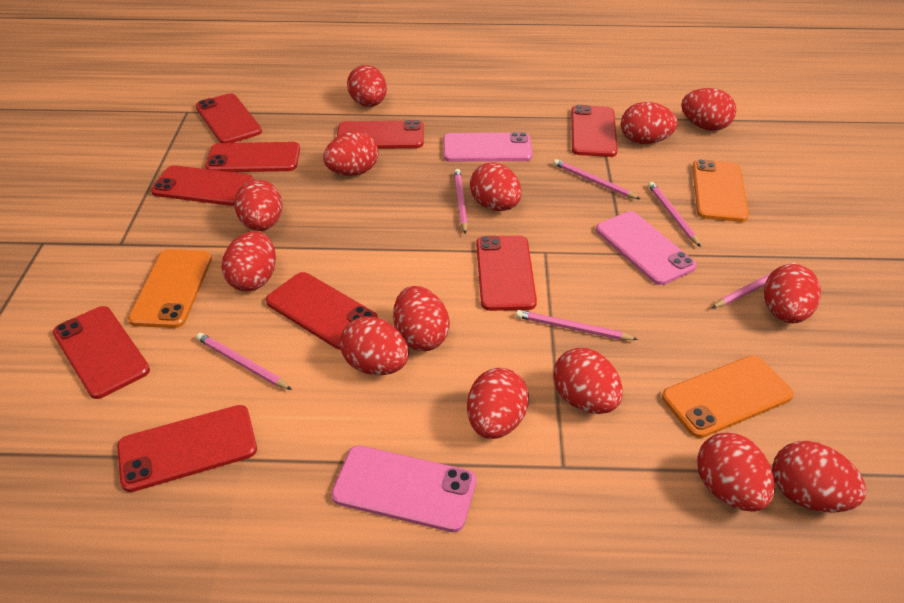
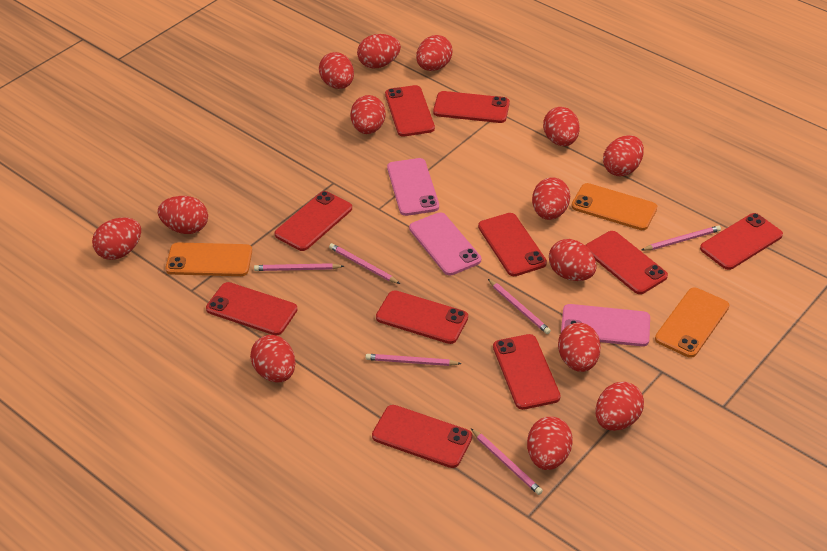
red phone: 9 -> 10

